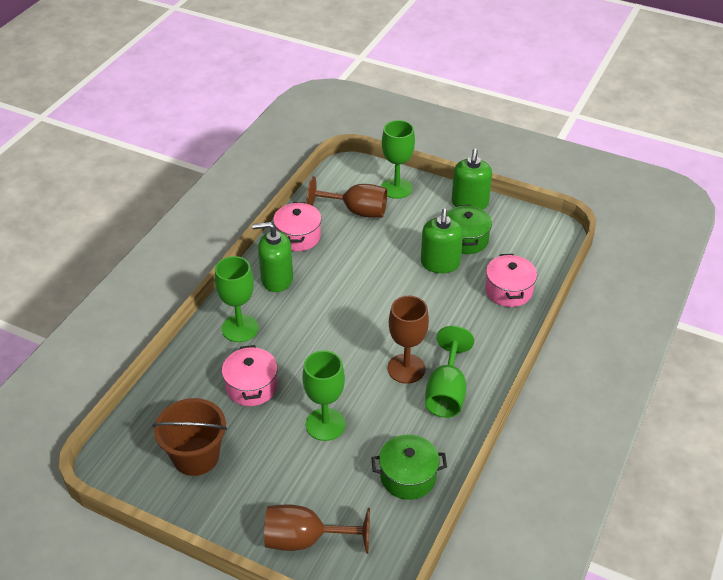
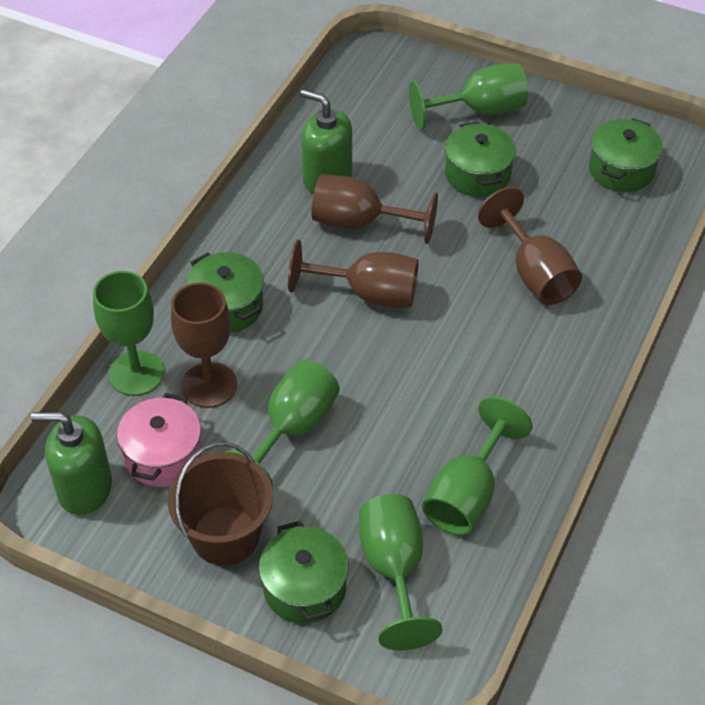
brown goblet: 3 -> 4
green goblet: 4 -> 5
green pot: 2 -> 4
green soap dispenser: 3 -> 2
pink pot: 3 -> 1

